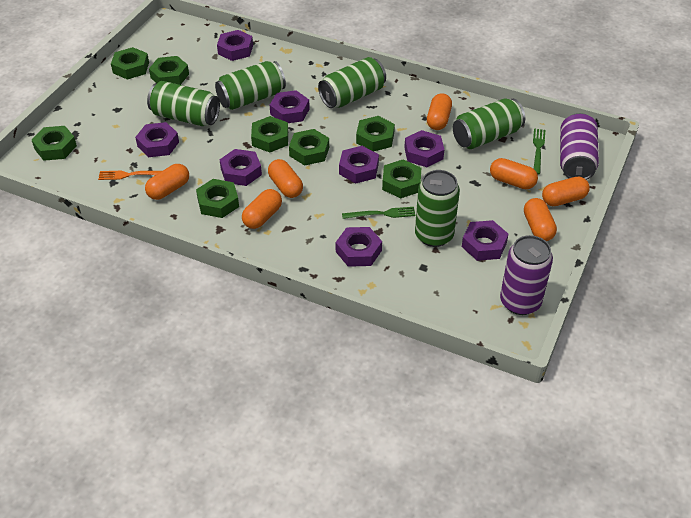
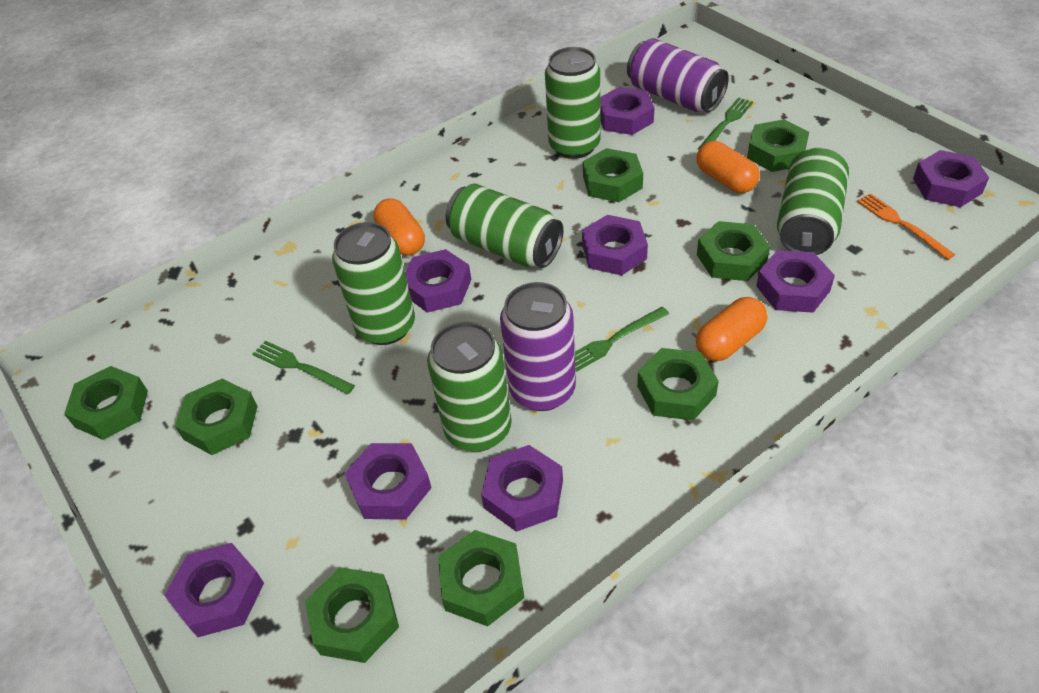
green fork: 2 -> 3
orange capsule: 7 -> 3

